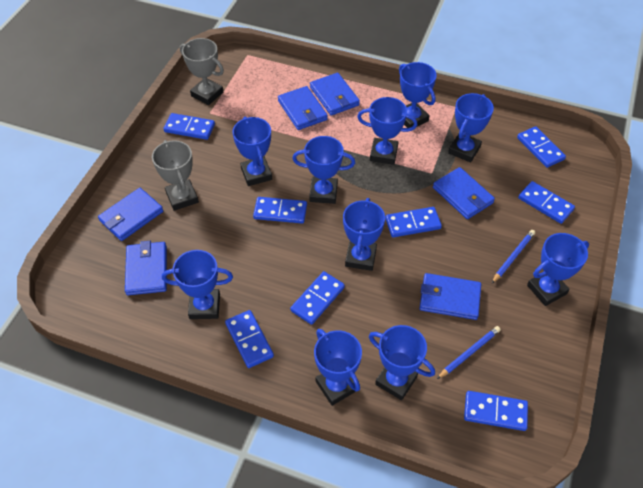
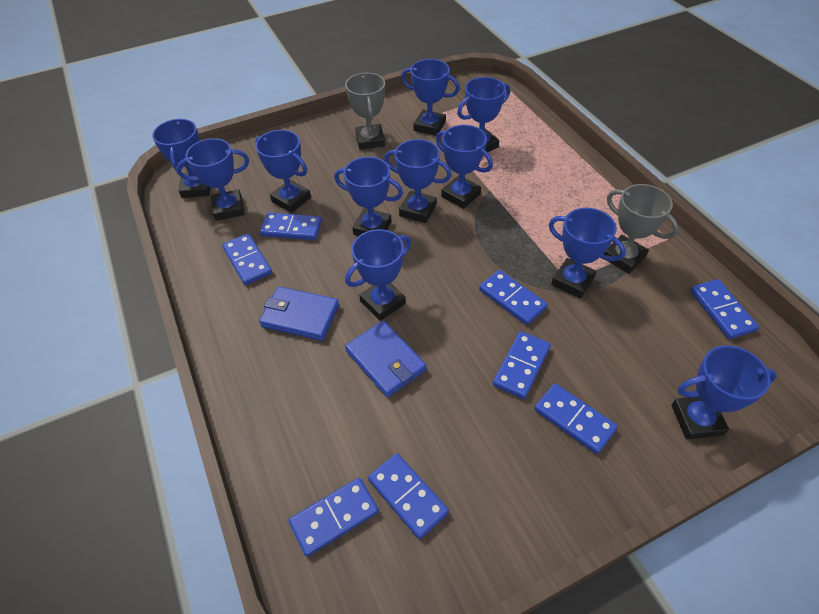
blue pencil: 2 -> 0
blue trophy: 10 -> 11
blue wallet: 6 -> 2

